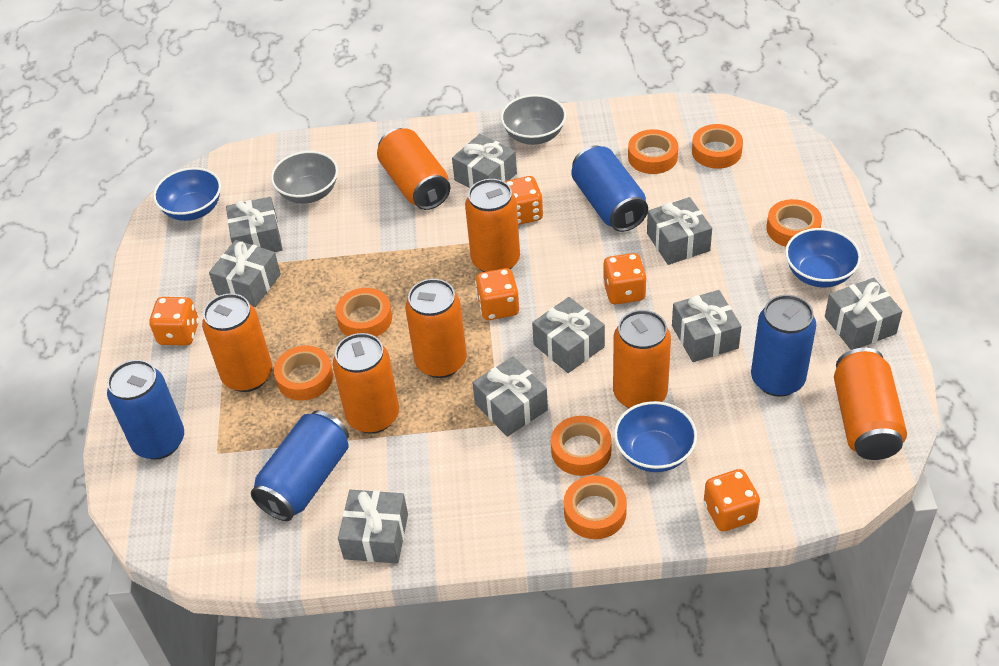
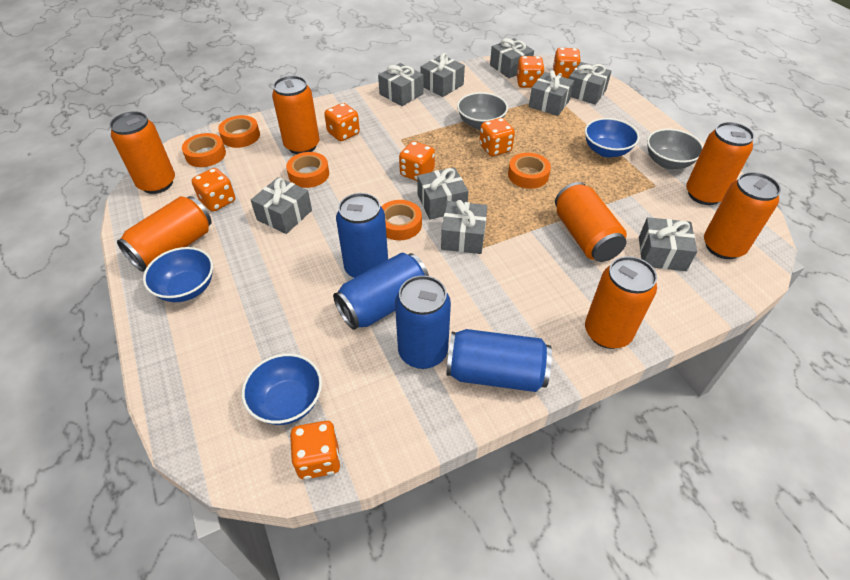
orange dice: 5 -> 7
orange tape: 7 -> 5

